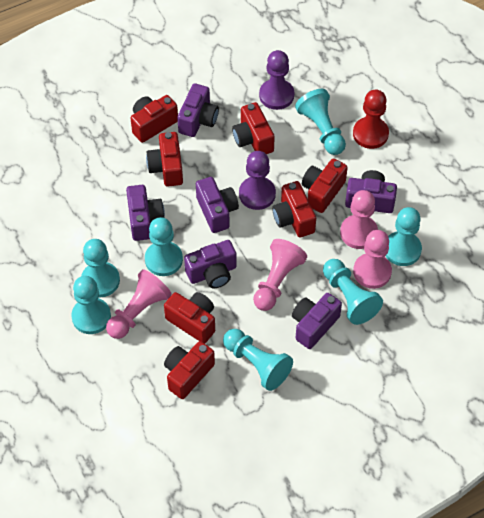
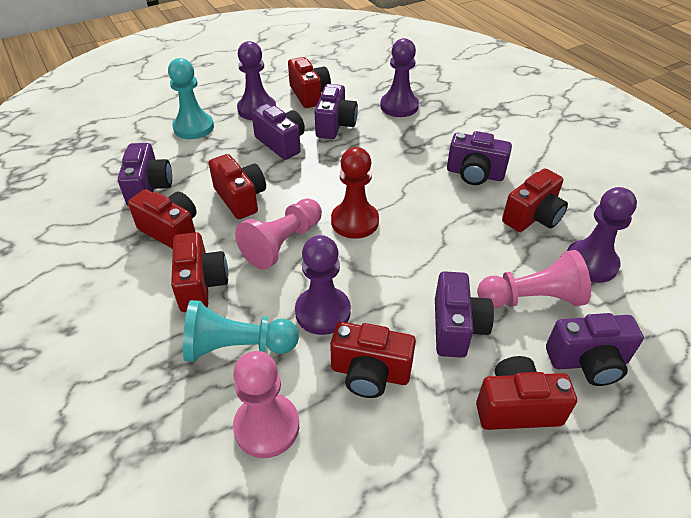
pink pawn: 4 -> 3
purple pawn: 2 -> 4
turquoise pawn: 7 -> 2

